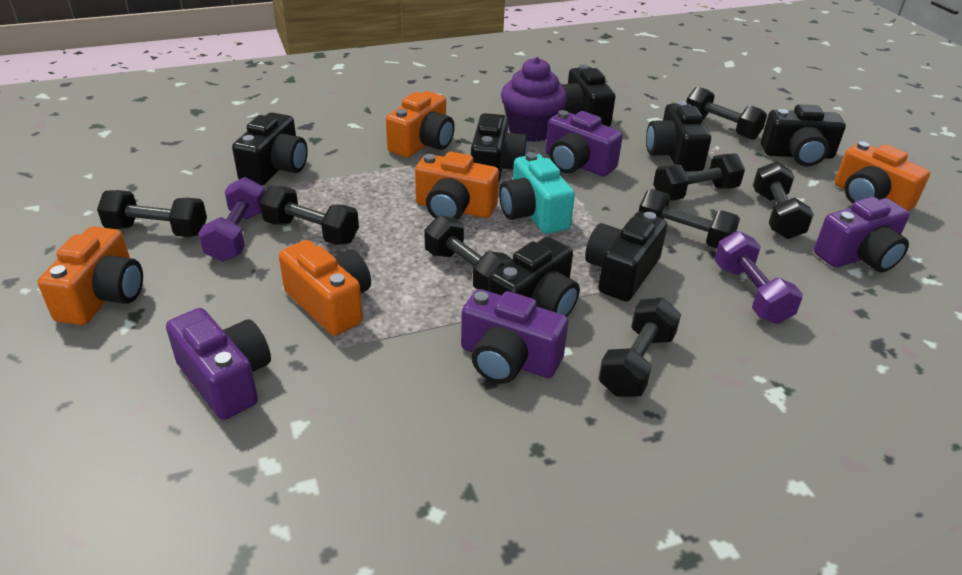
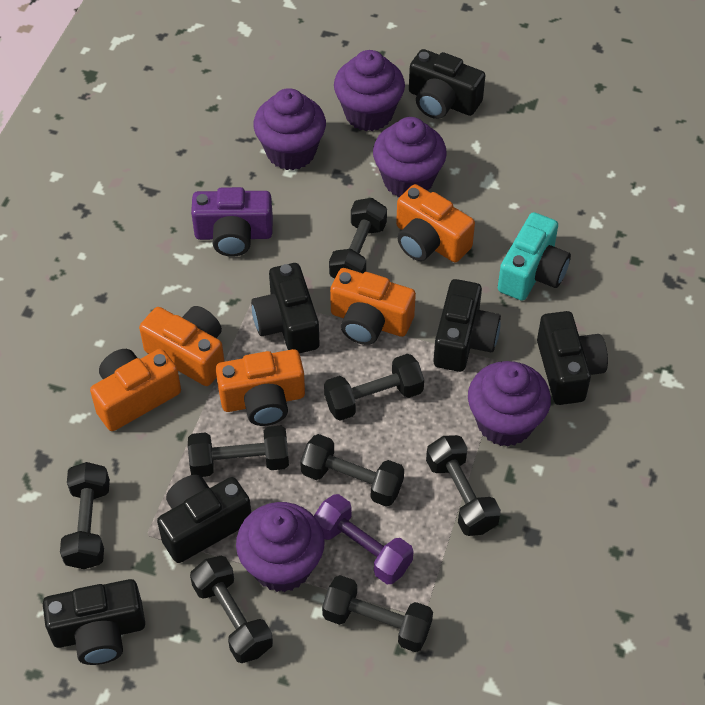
black camera: 7 -> 6
purple camera: 4 -> 1
purple cupcake: 1 -> 5
purple dumbbell: 2 -> 1

